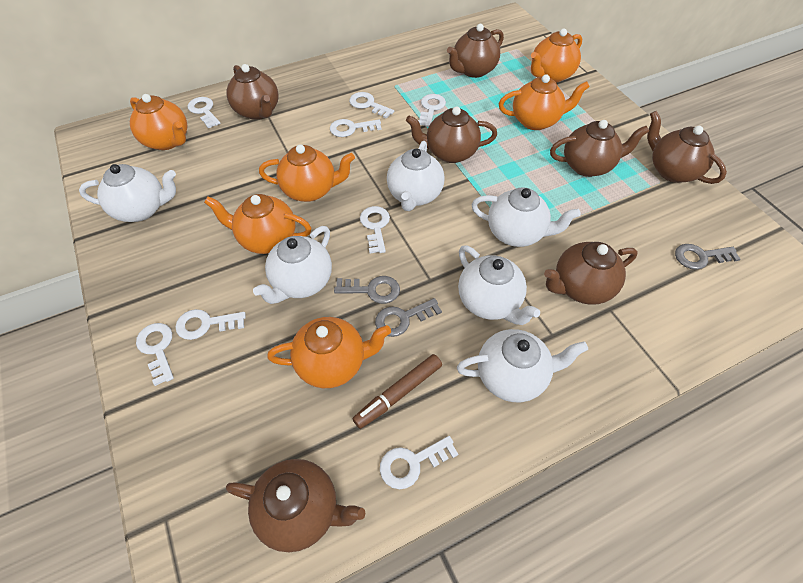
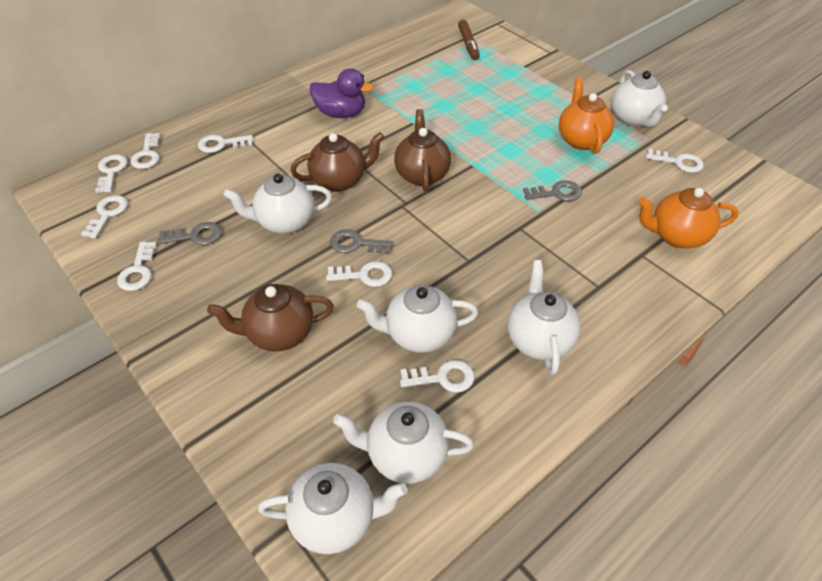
brown teapot: 7 -> 3
orange teapot: 6 -> 2
purple duck: 0 -> 1

